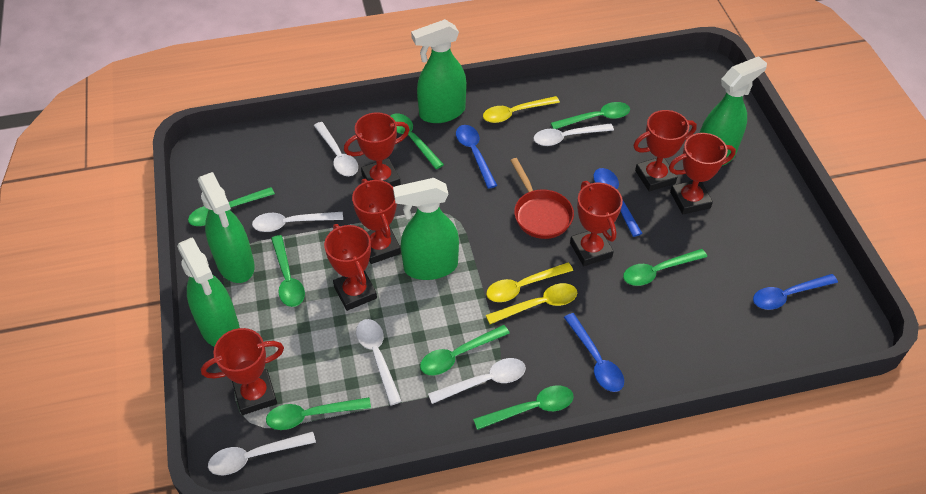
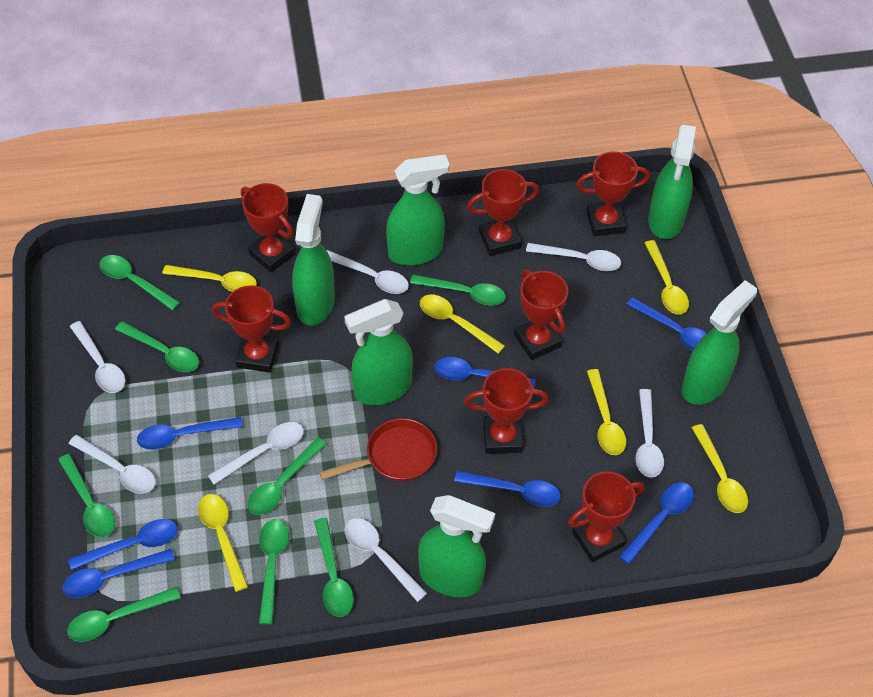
blue spoon: 4 -> 7
green spray bottle: 5 -> 6
white spoon: 6 -> 7
yellow spoon: 3 -> 6

